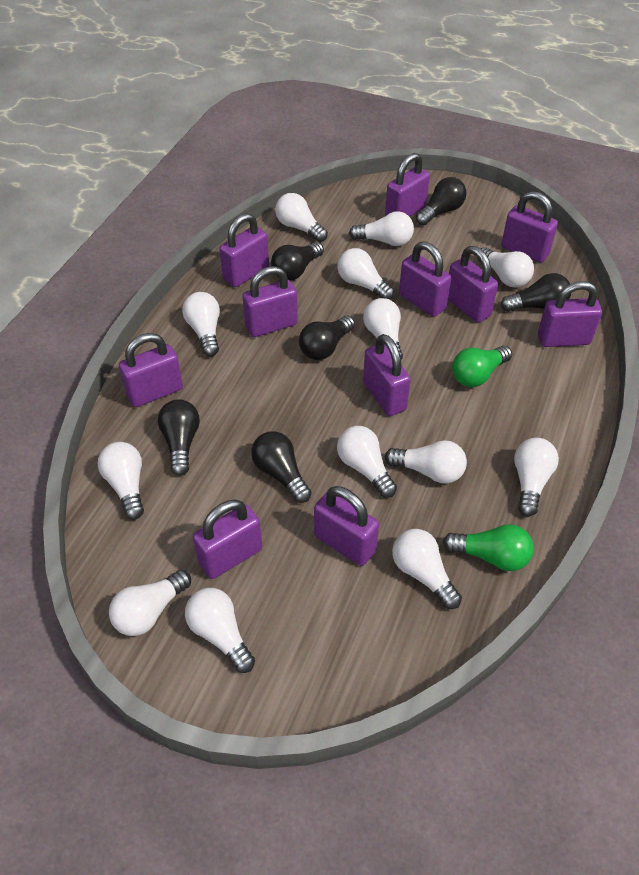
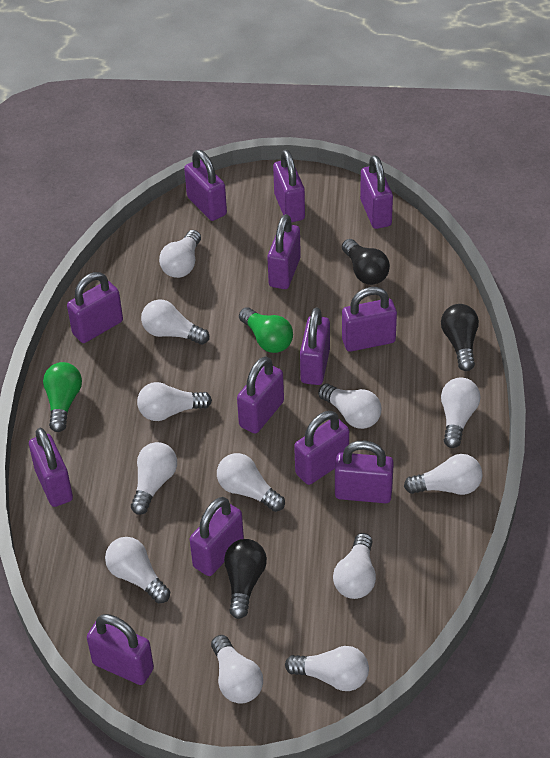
black light bulb: 6 -> 3
purple padlock: 11 -> 13
white light bulb: 13 -> 12

